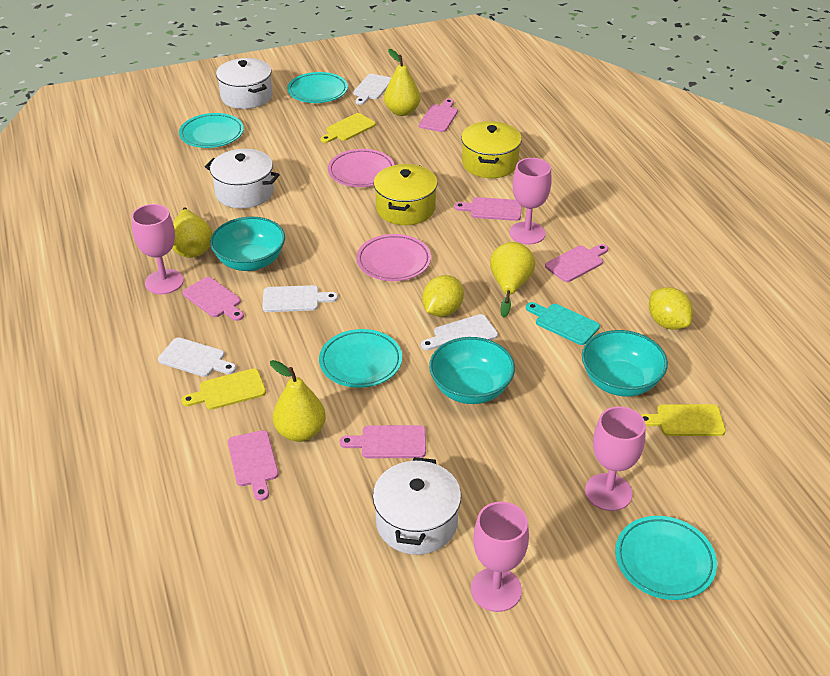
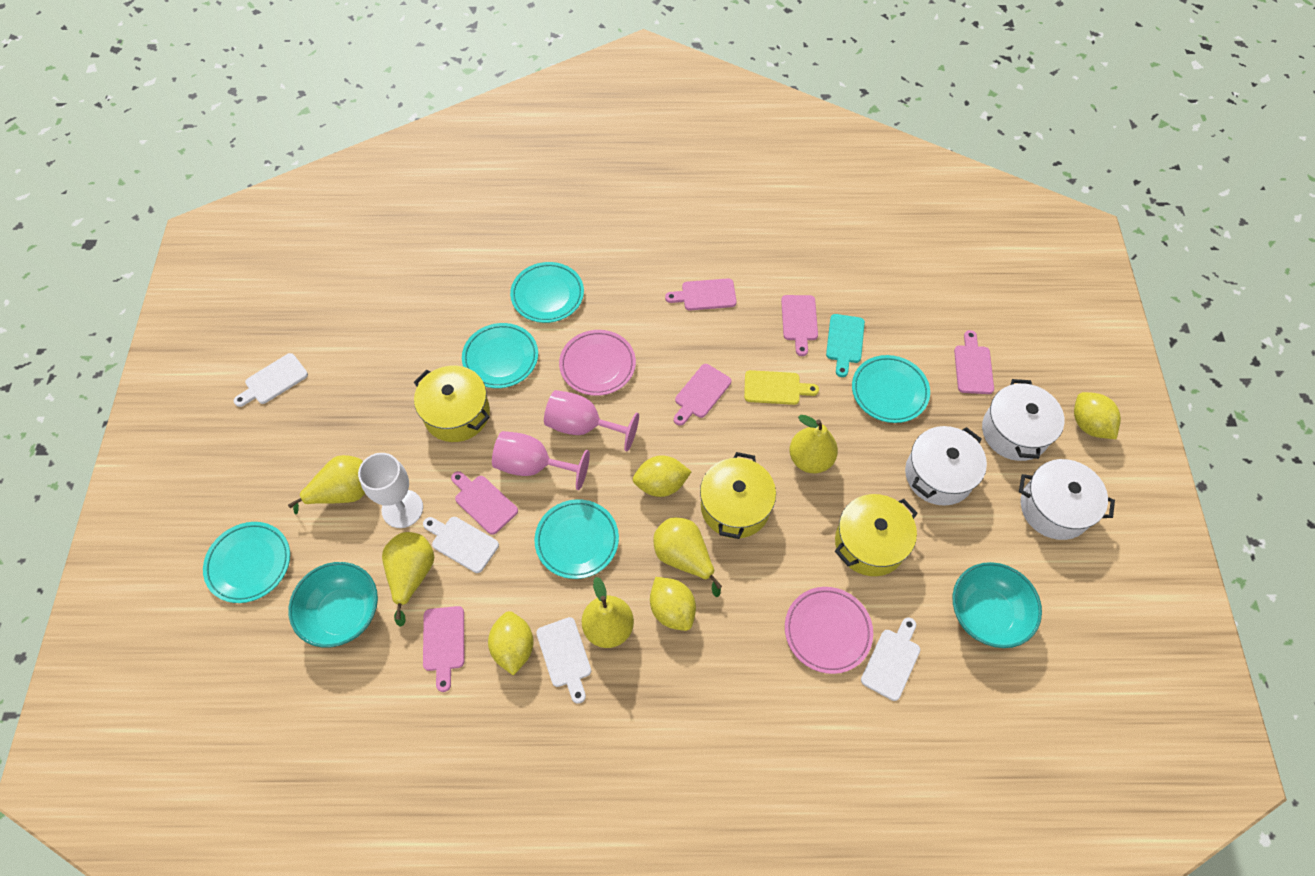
pink goblet: 4 -> 2
turquoise bowl: 3 -> 2
turquoise plate: 4 -> 5
white goblet: 0 -> 1
yellow cutting board: 3 -> 1
yellow lemon: 2 -> 4
yellow pear: 4 -> 5
yellow pot: 2 -> 3

